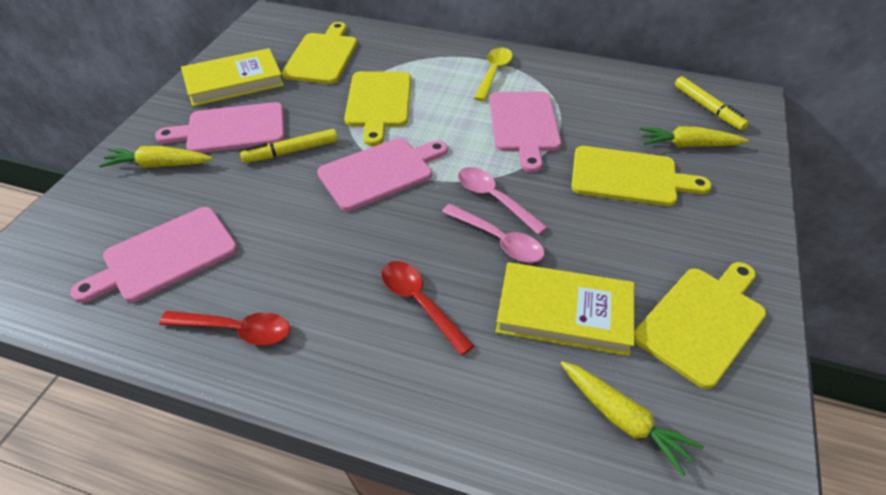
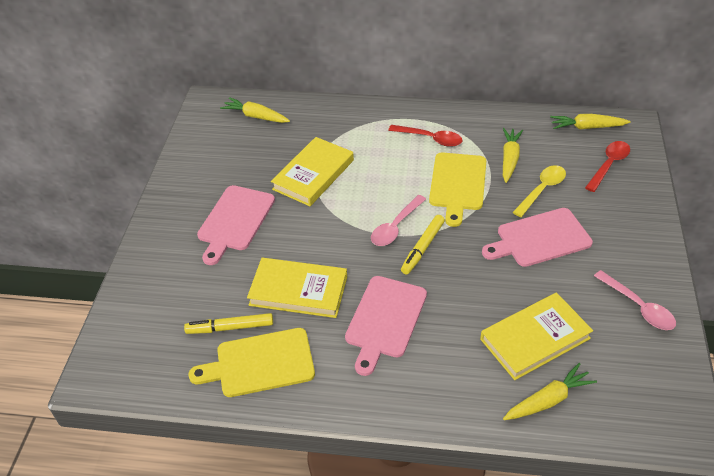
pink cutting board: 4 -> 3
yellow book: 2 -> 3
yellow carrot: 3 -> 4
yellow cutting board: 4 -> 2

